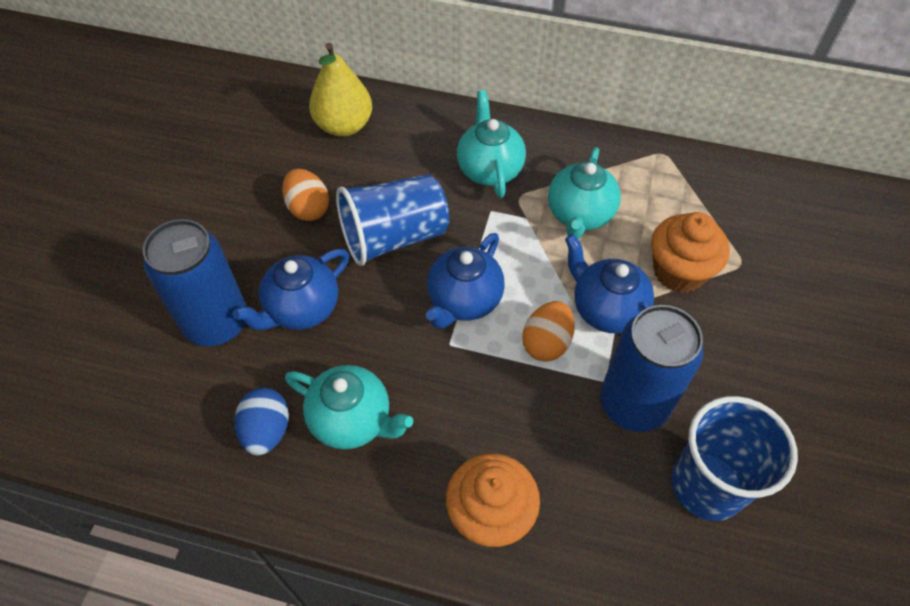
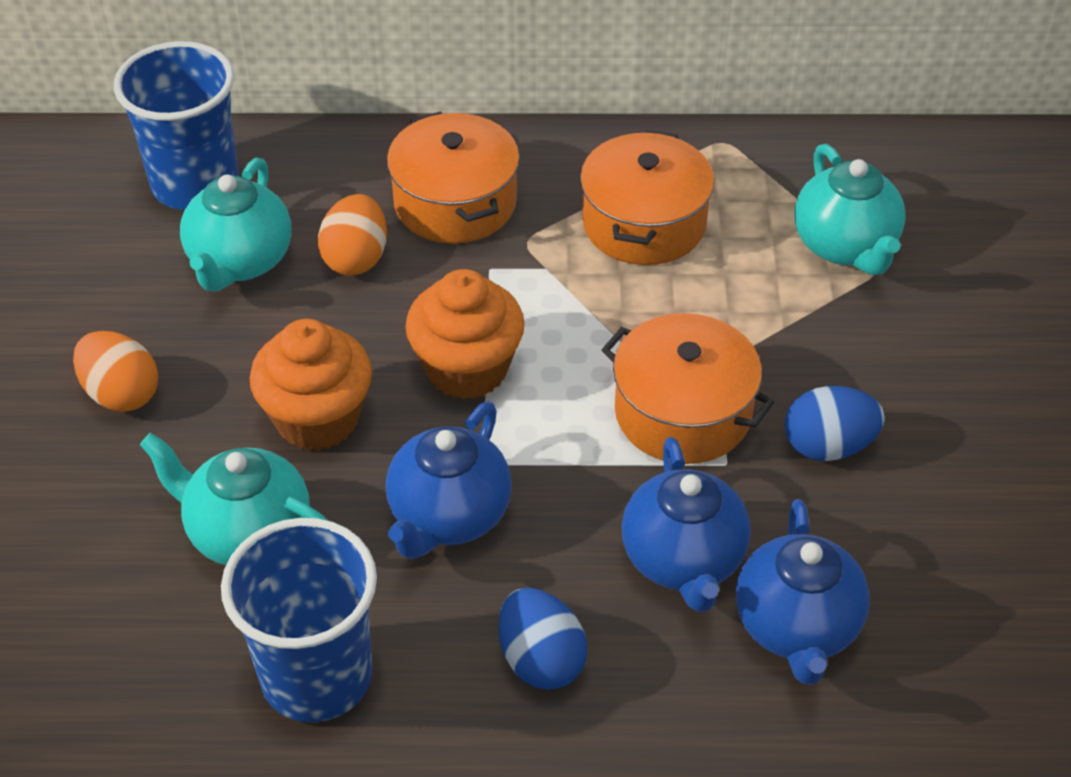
blue can: 2 -> 0
blue egg: 1 -> 2
orange pot: 0 -> 3
yellow pear: 1 -> 0

